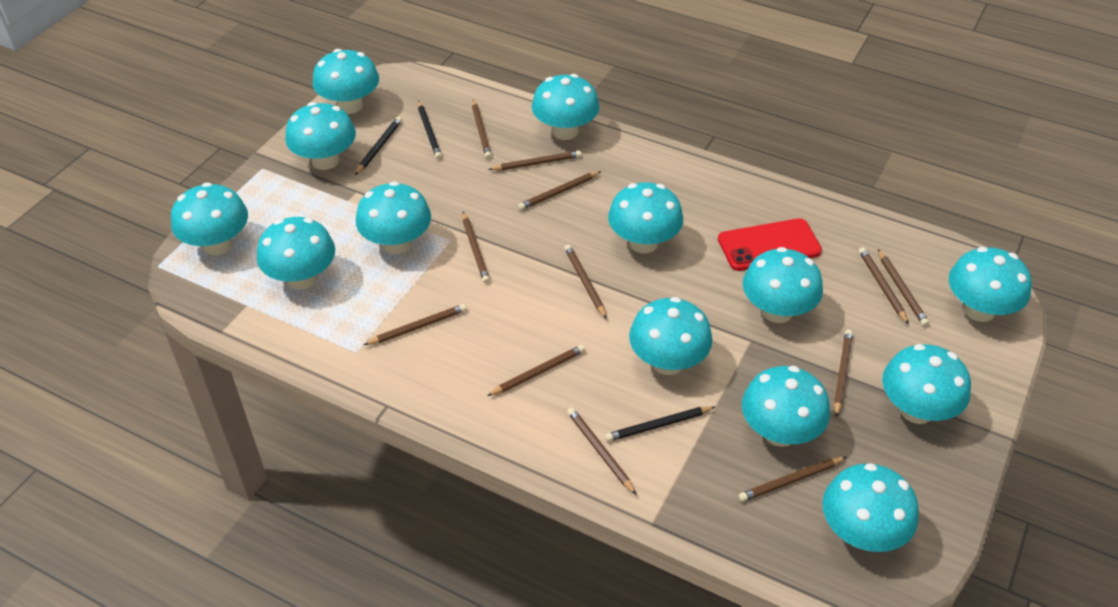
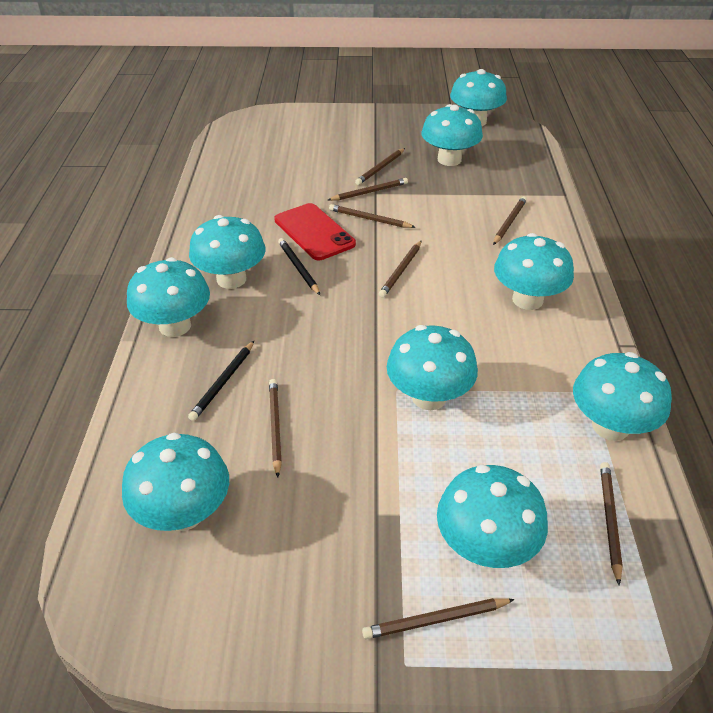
black pencil: 3 -> 2
brown pencil: 12 -> 8
turquoise mushroom: 13 -> 9

